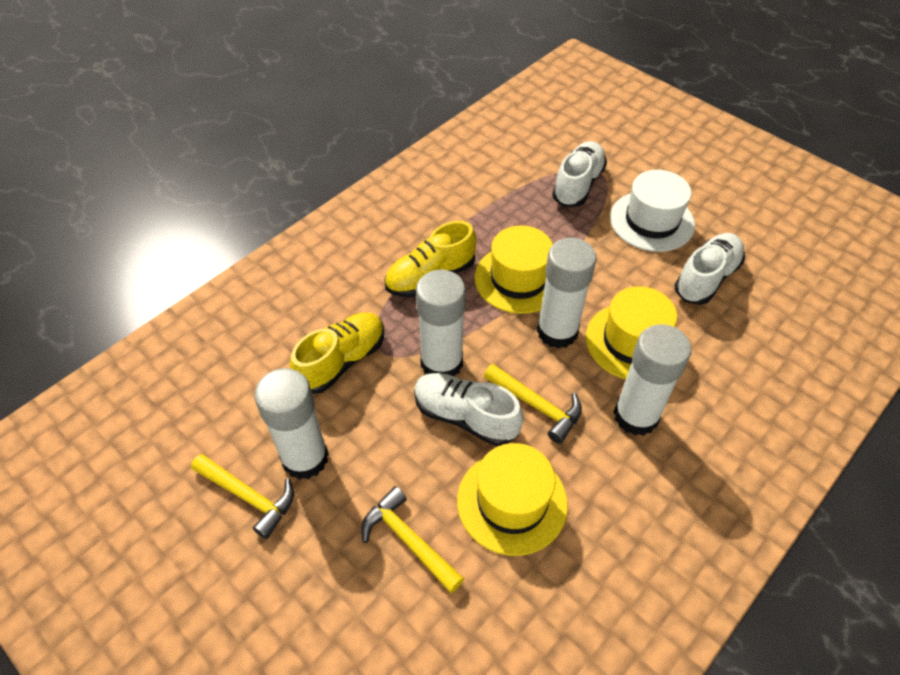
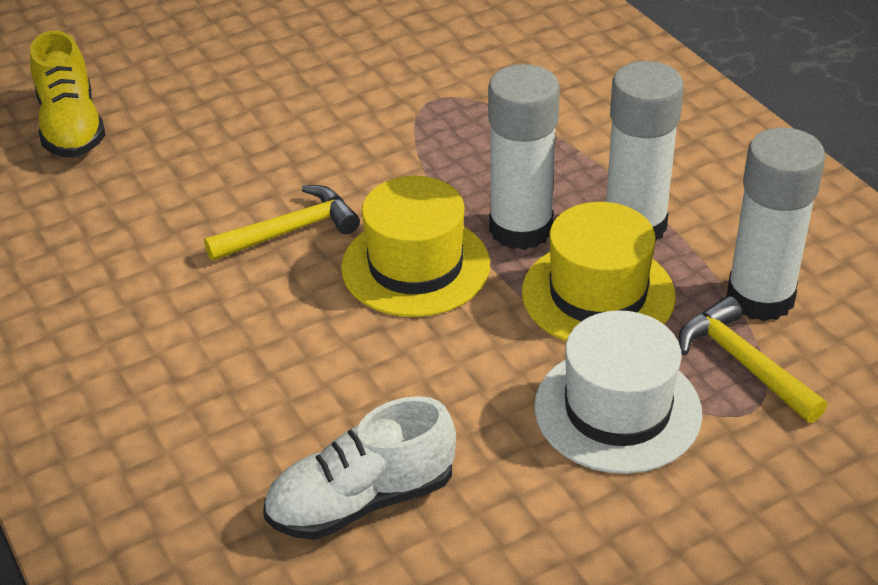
white glue stick: 4 -> 3
white shoe: 3 -> 1
yellow hammer: 3 -> 2
yellow hat: 3 -> 2
yellow shoe: 2 -> 1

